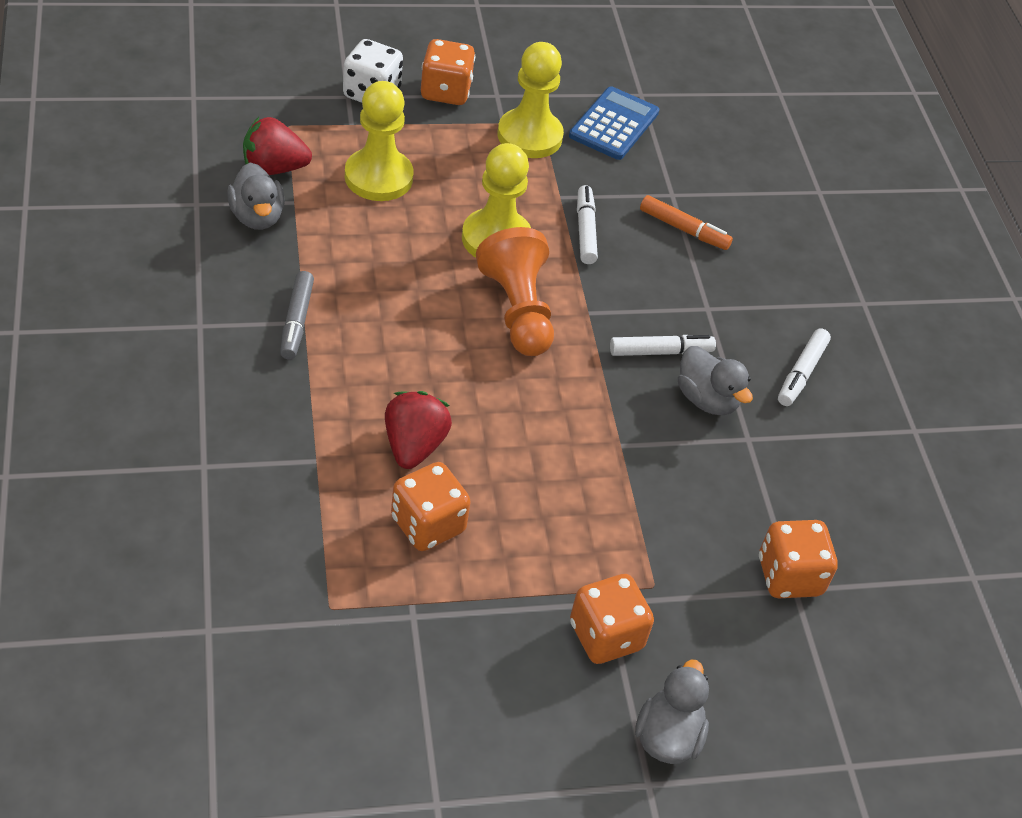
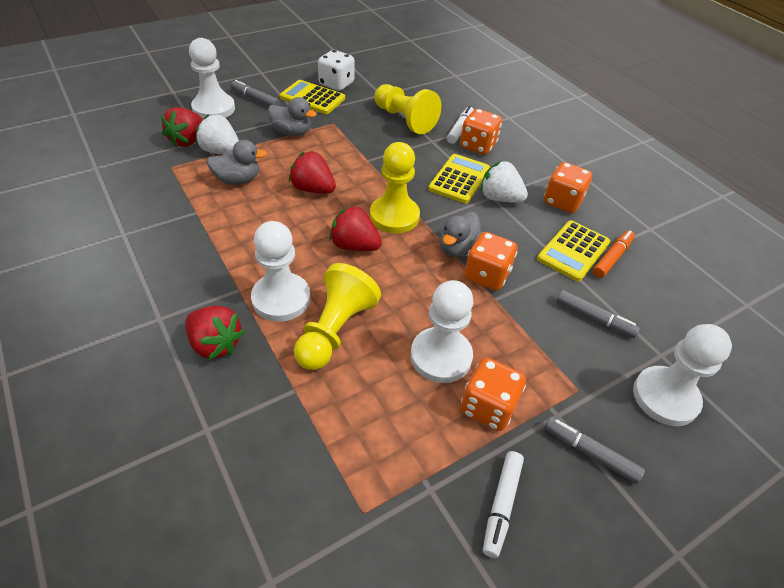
blue calculator: 1 -> 0
grey marker: 1 -> 3
orange pawn: 1 -> 0
red strawberry: 2 -> 4
white marker: 3 -> 2
white pawn: 0 -> 4
white strawberry: 0 -> 2
yellow calculator: 0 -> 3

